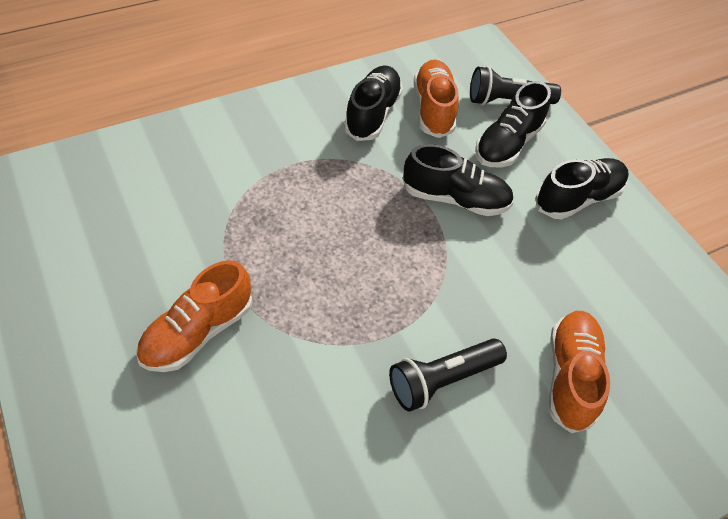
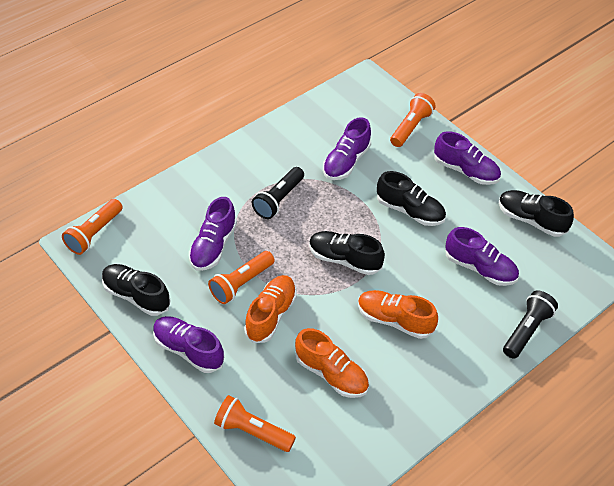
orange flashlight: 0 -> 4
purple shoe: 0 -> 5

